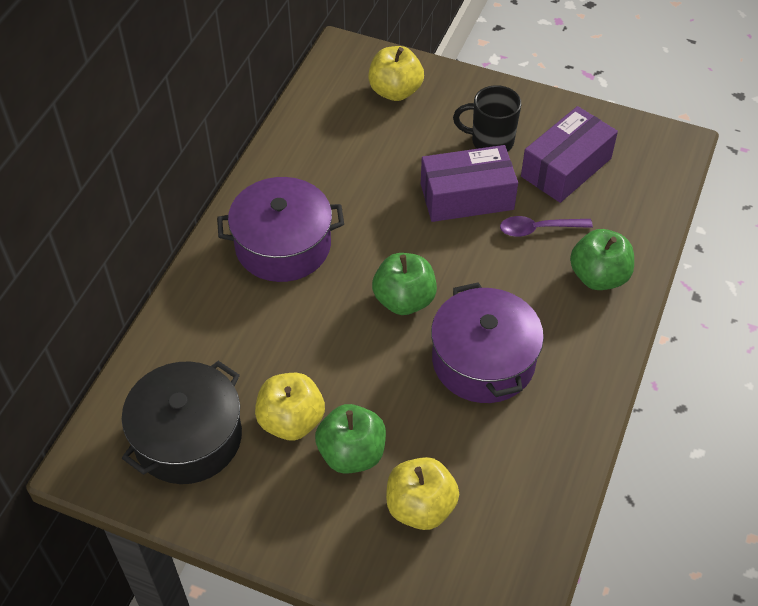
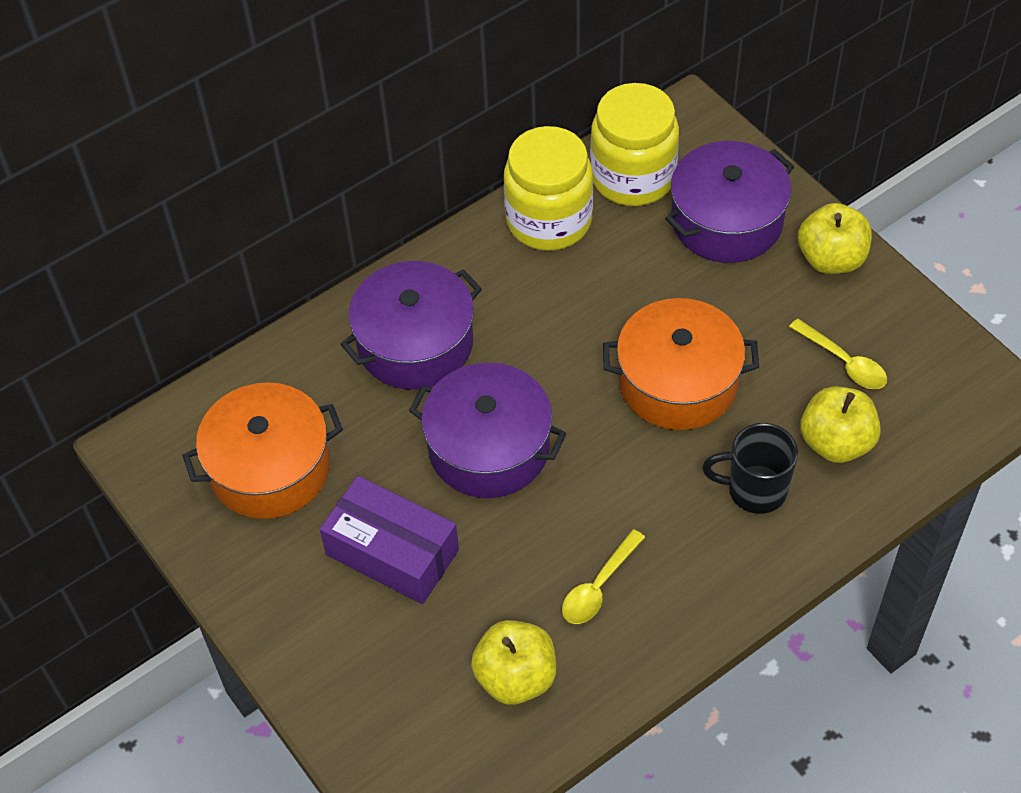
black pot: 1 -> 0
green apple: 3 -> 0
orange pot: 0 -> 2
purple box: 2 -> 1
purple pot: 2 -> 3
purple spoon: 1 -> 0
yellow jar: 0 -> 2
yellow spoon: 0 -> 2

